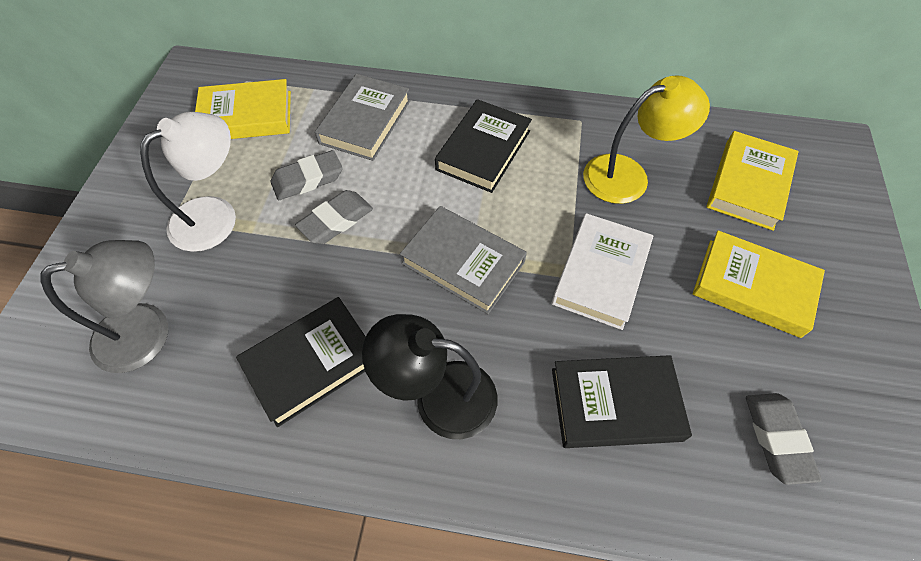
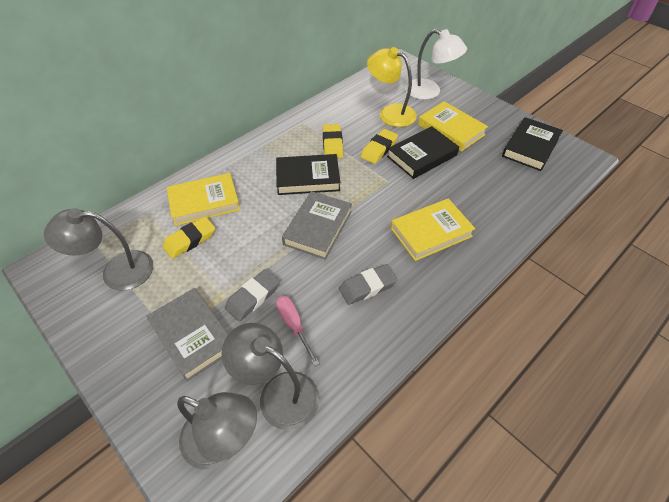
black lamp: 1 -> 0
grey eraser: 3 -> 2
grey lamp: 1 -> 3
pink screwdriver: 0 -> 1
white book: 1 -> 0
yellow eraser: 0 -> 3

